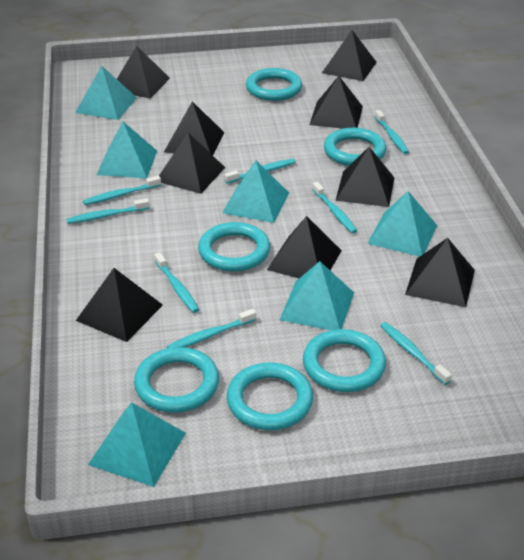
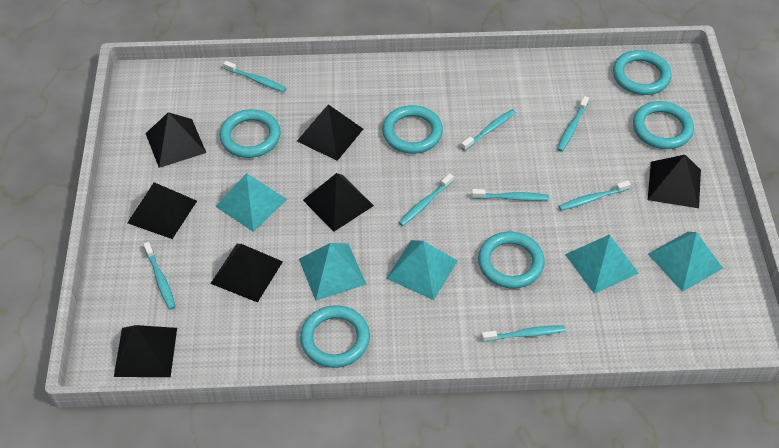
black pyramid: 9 -> 7
turquoise pyramid: 6 -> 5

